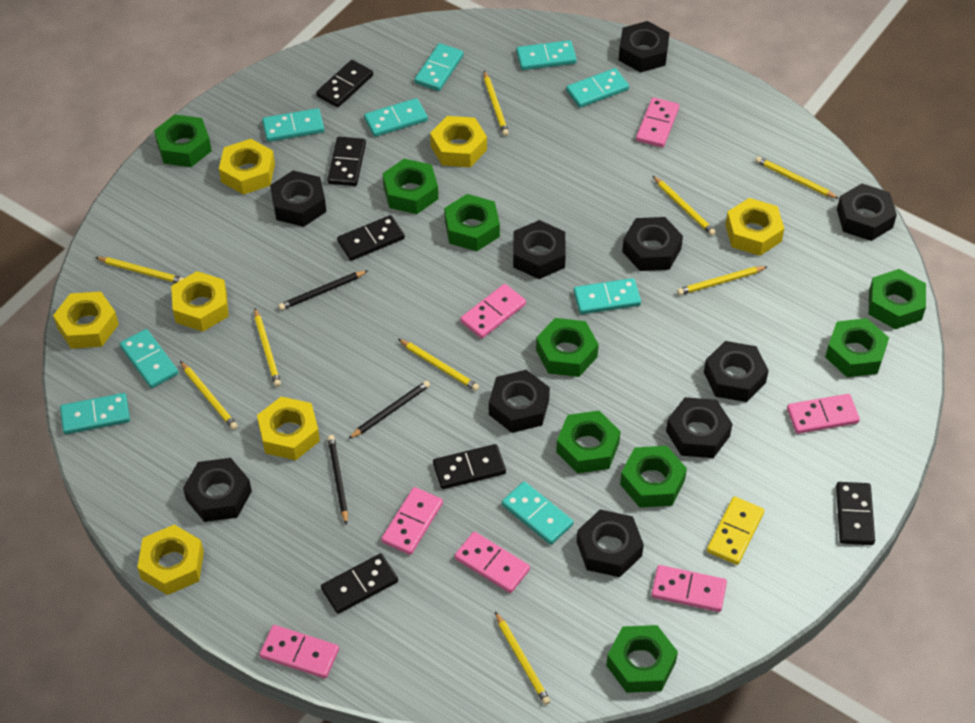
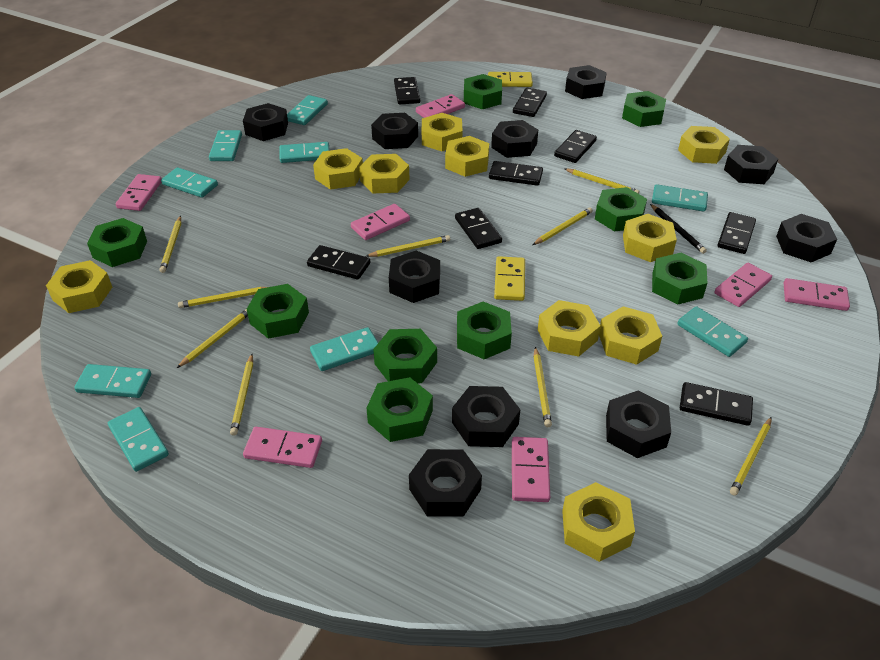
black domino: 6 -> 8
black pencil: 3 -> 1
yellow domino: 1 -> 2
yellow nut: 7 -> 10

